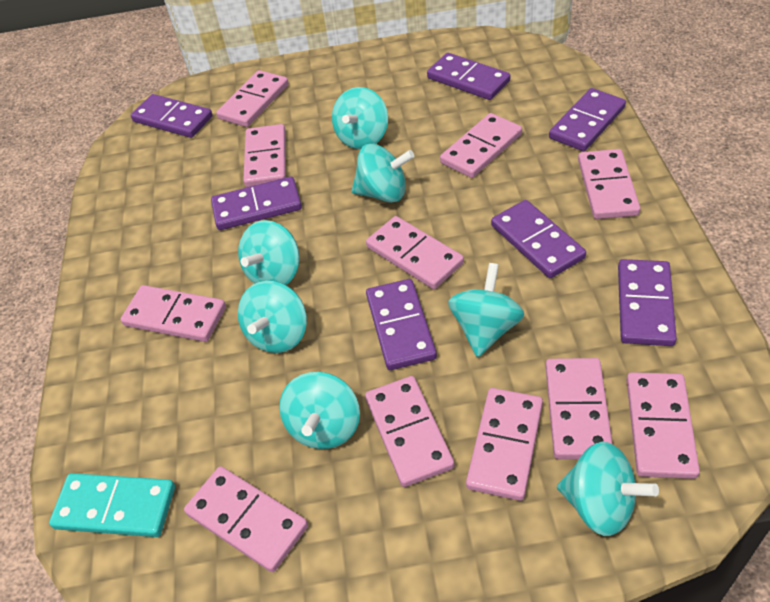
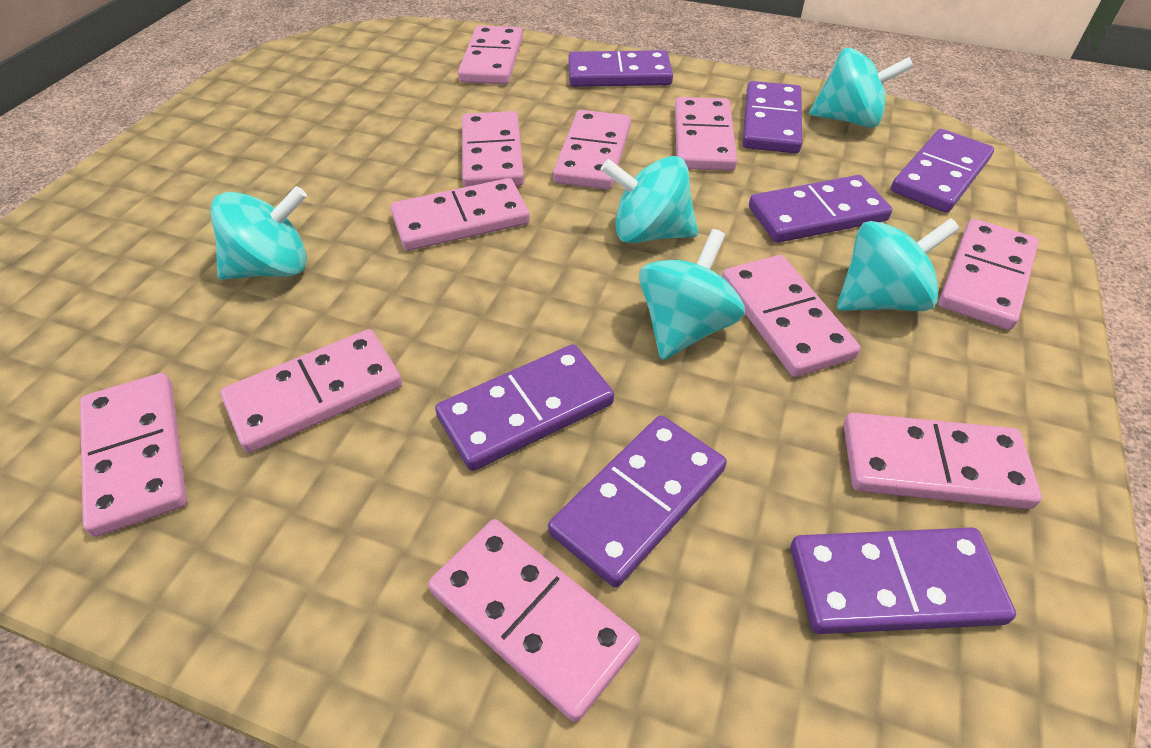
turquoise domino: 1 -> 0
turquoise spinning top: 7 -> 5

